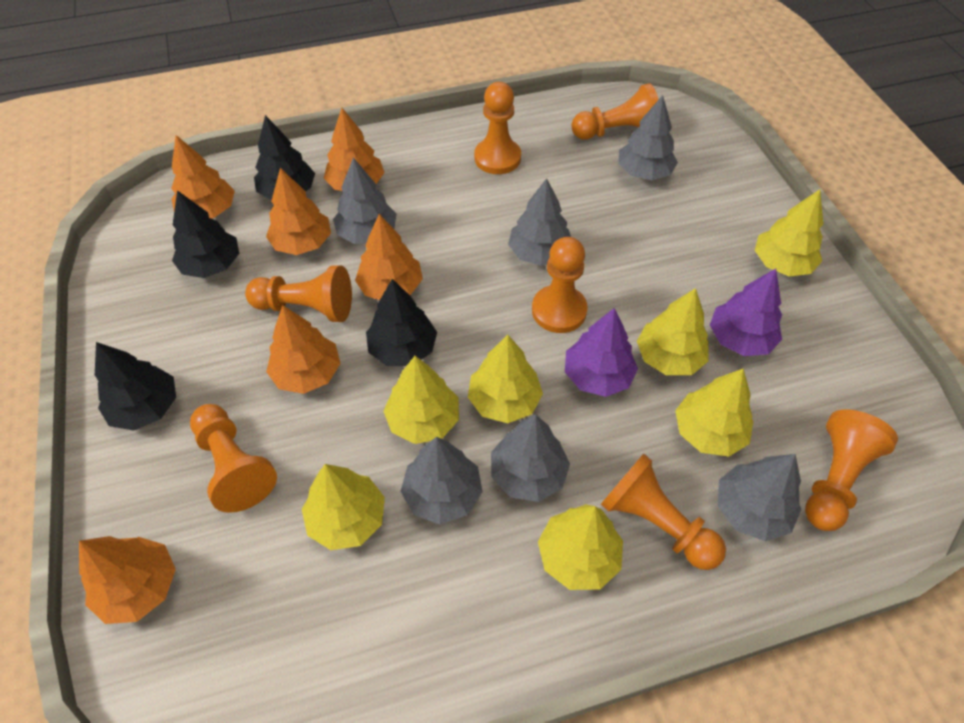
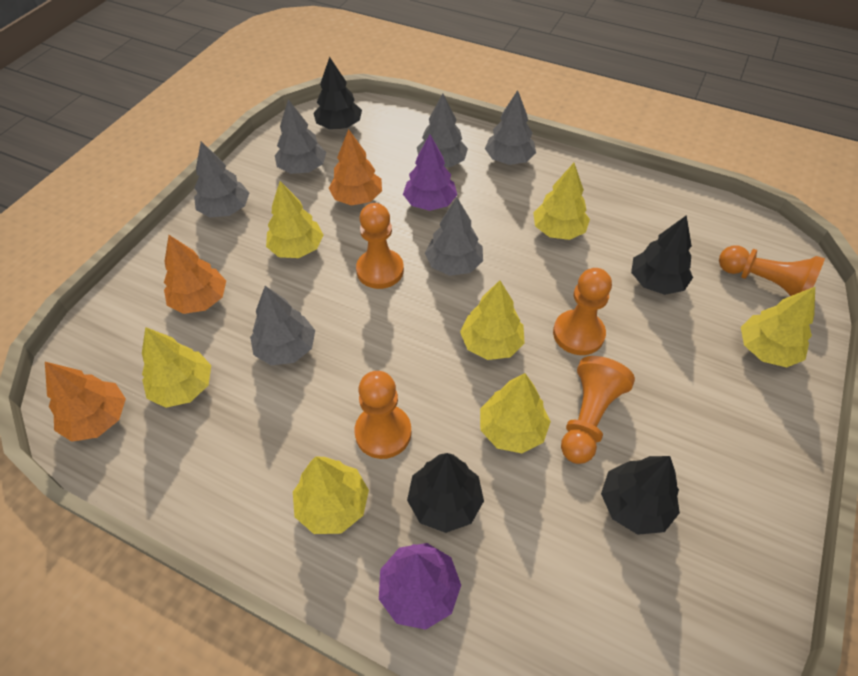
orange pawn: 7 -> 5
orange tree: 6 -> 3

